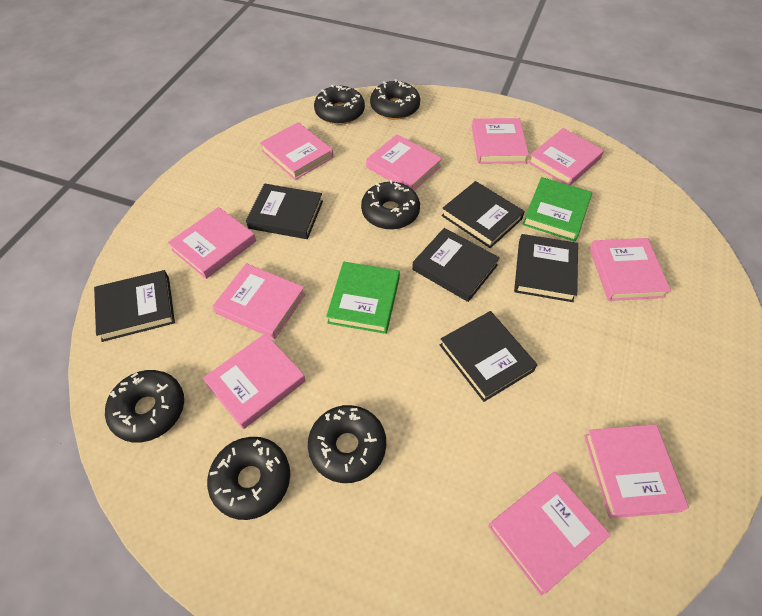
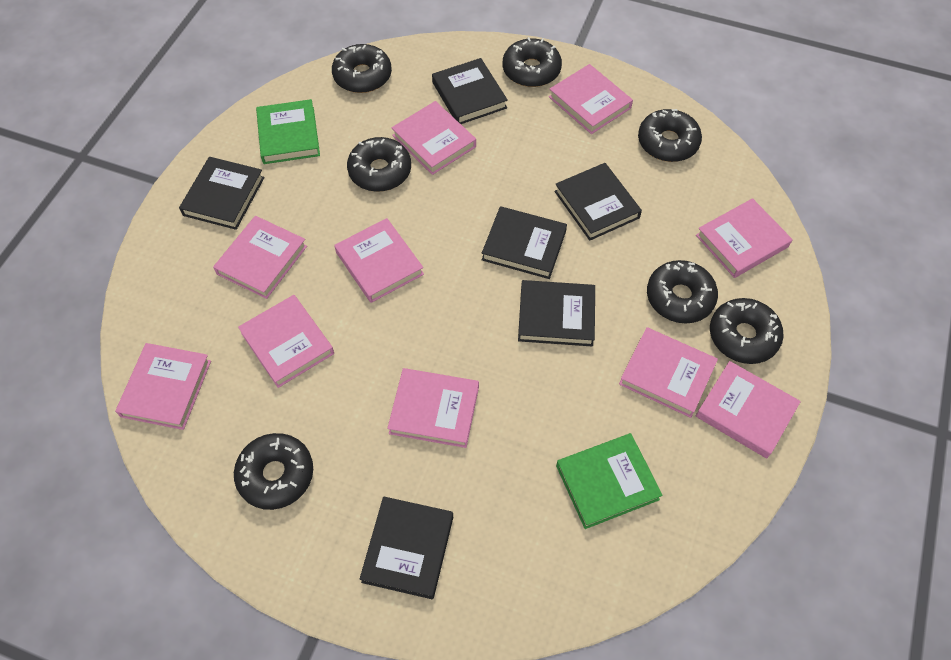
black donut: 6 -> 7

